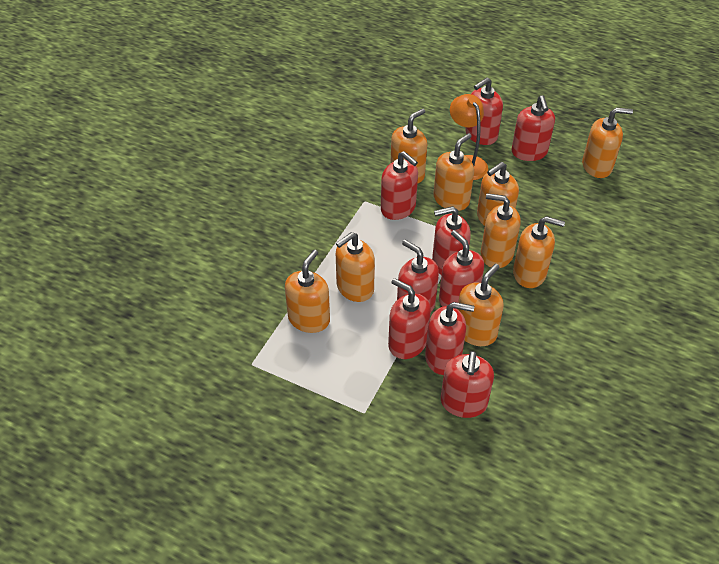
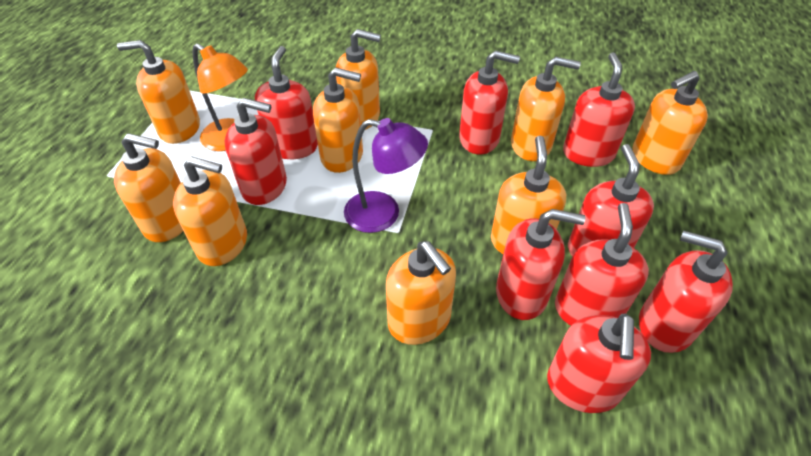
purple lamp: 0 -> 1

